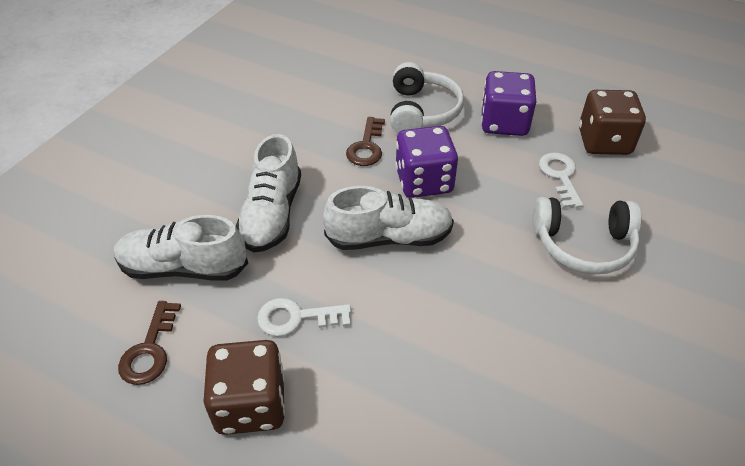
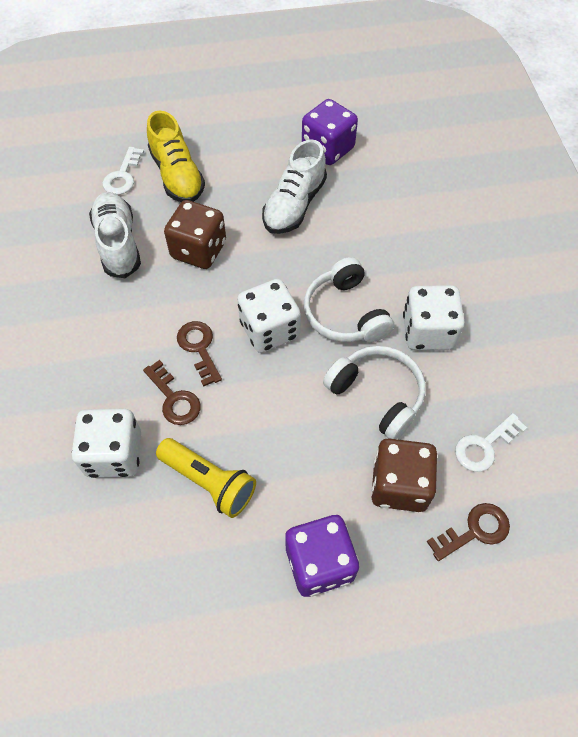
brown key: 2 -> 3
white dice: 0 -> 3
white shoe: 3 -> 2
yellow flashlight: 0 -> 1
yellow shoe: 0 -> 1

